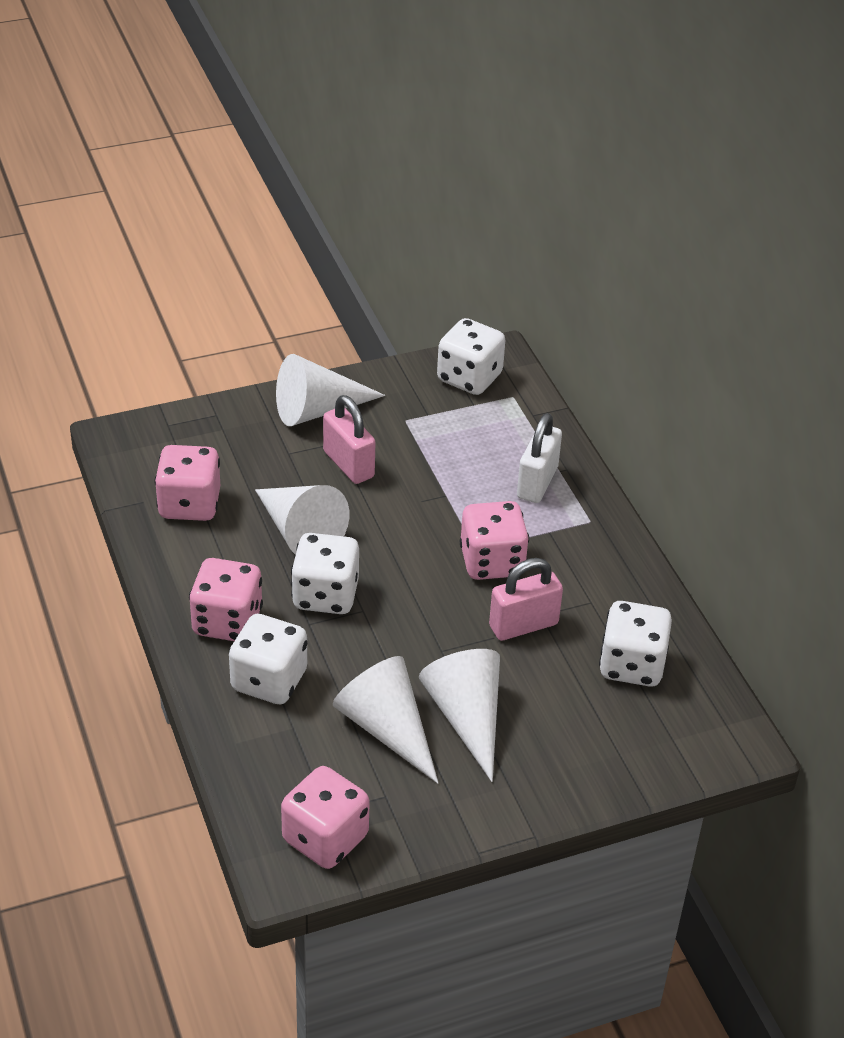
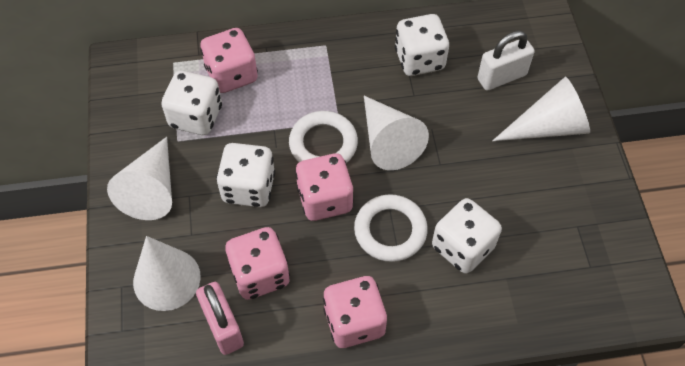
pink padlock: 2 -> 1
white ring: 0 -> 2

